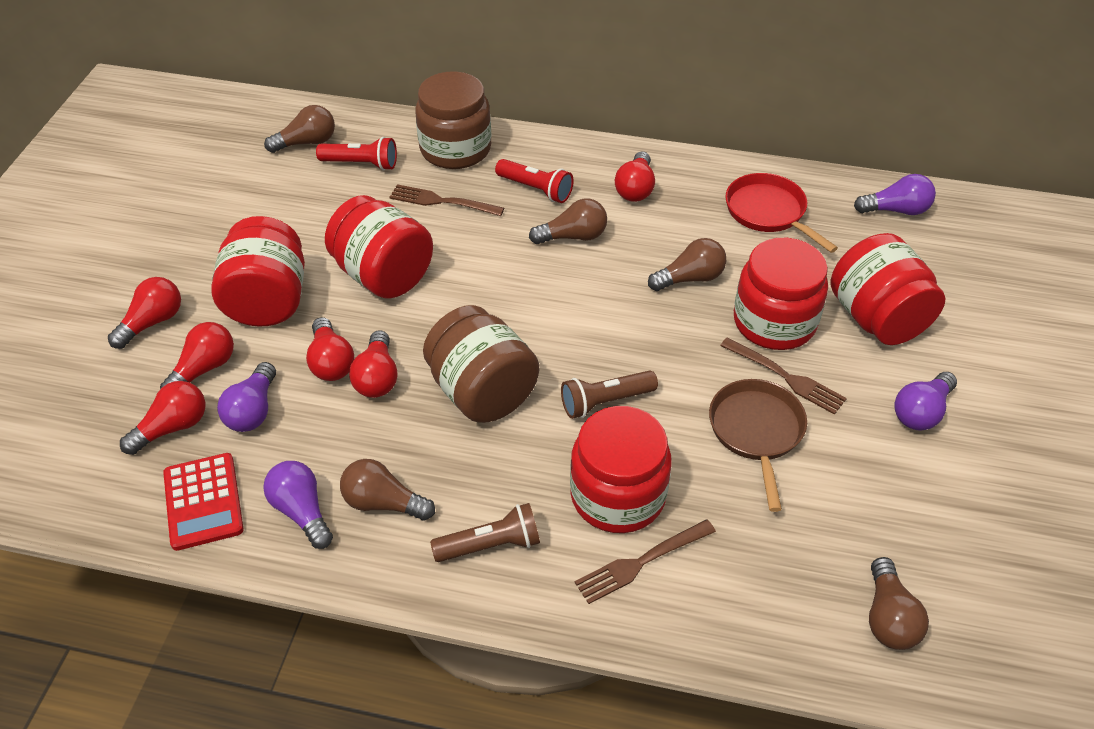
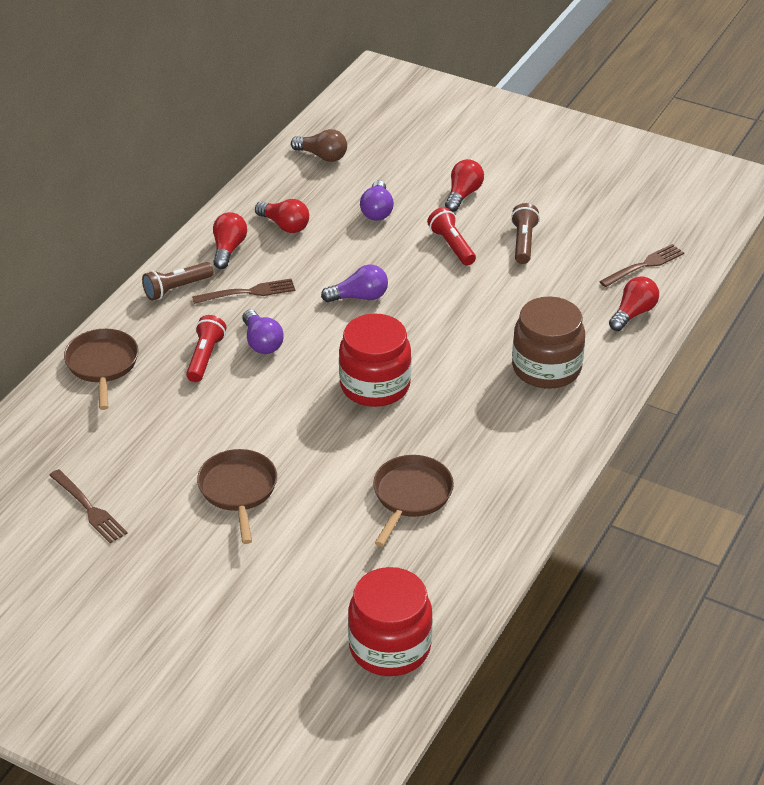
brown jar: 2 -> 1
brown light bulb: 5 -> 1
brown pan: 1 -> 3
purple light bulb: 4 -> 3
red calculator: 1 -> 0
red jar: 5 -> 2
red light bulb: 6 -> 4
red pan: 1 -> 0

